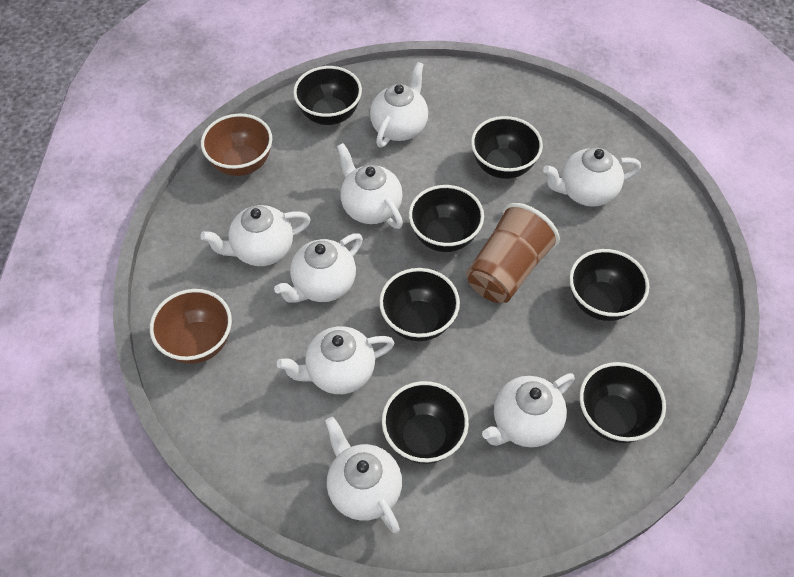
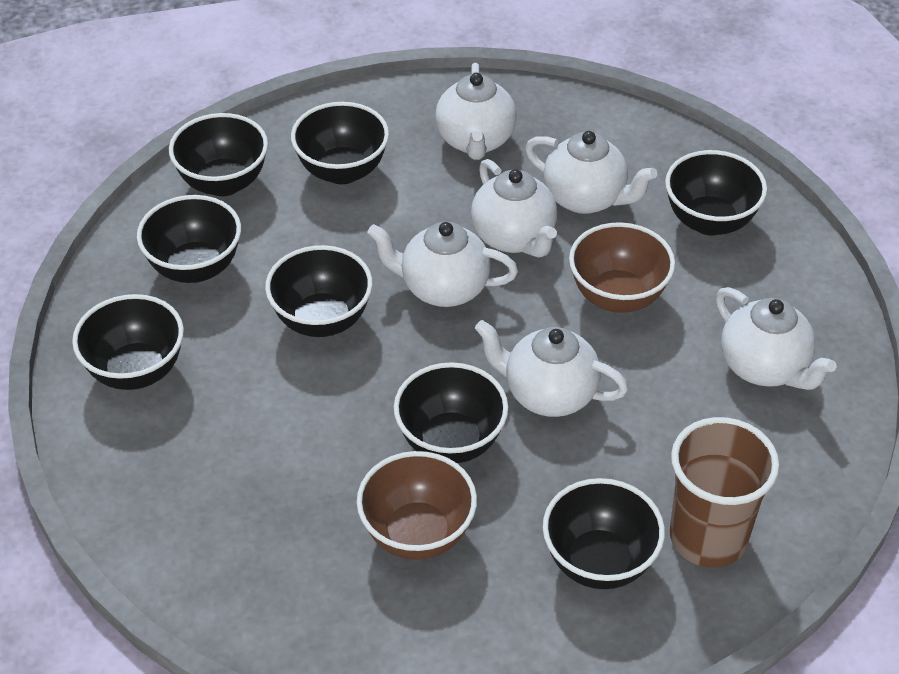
black bowl: 7 -> 8
white teapot: 8 -> 6

